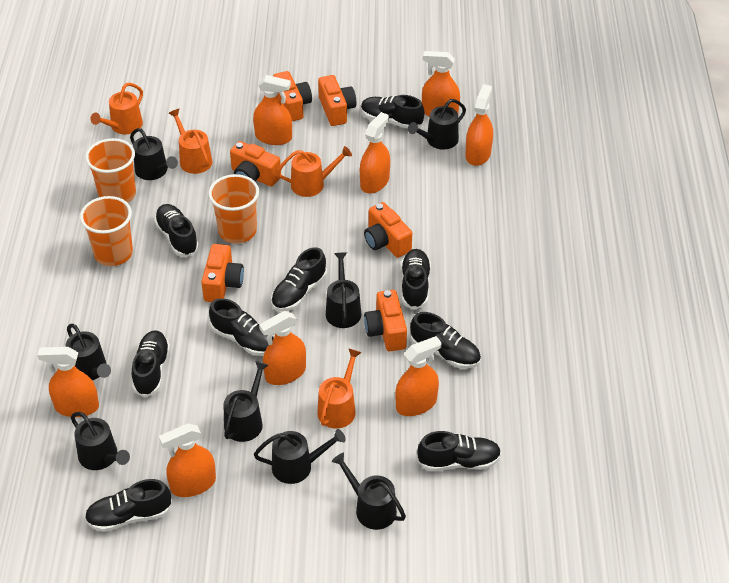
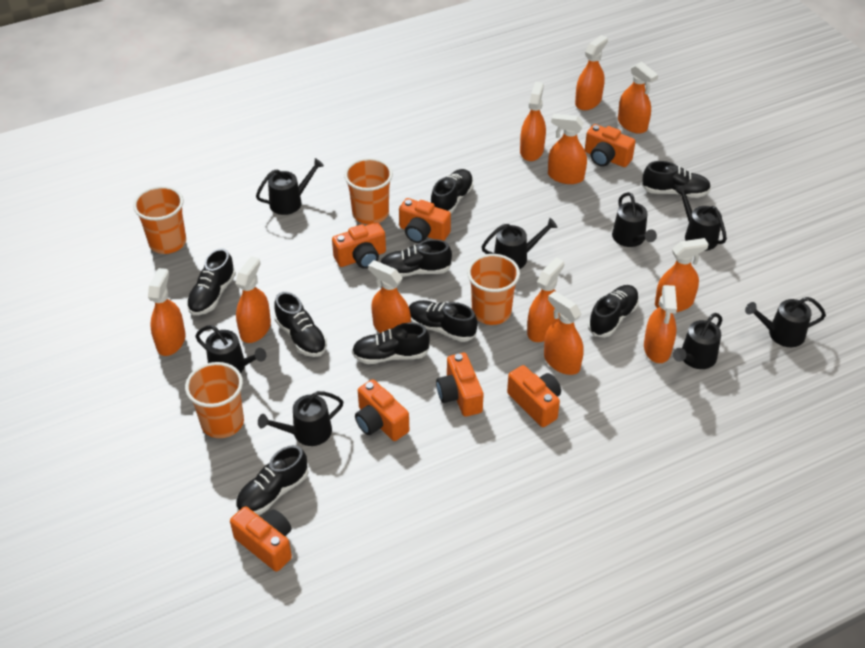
orange camera: 6 -> 7
orange cup: 3 -> 4
orange spray bottle: 8 -> 11
orange watering can: 4 -> 0

